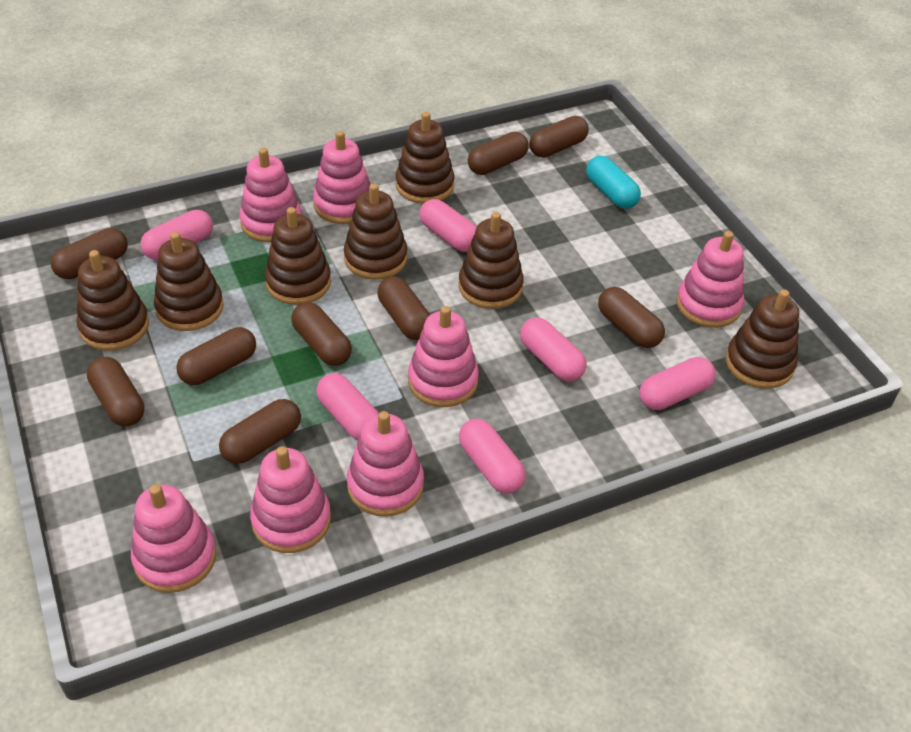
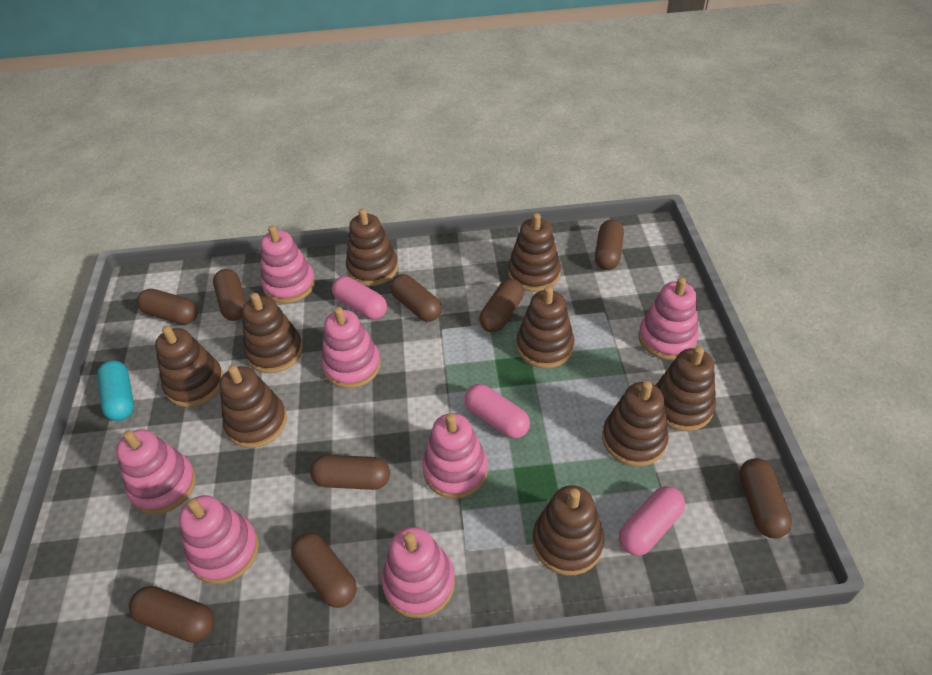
brown stacking toy: 7 -> 9
pink capsule: 6 -> 3

